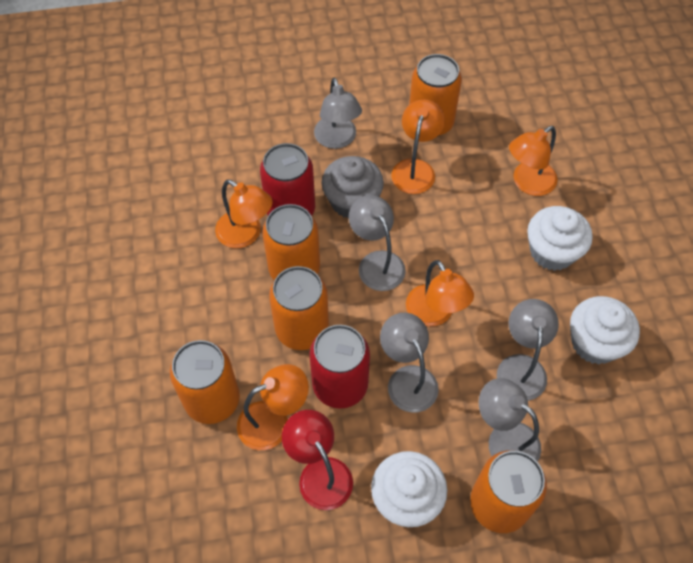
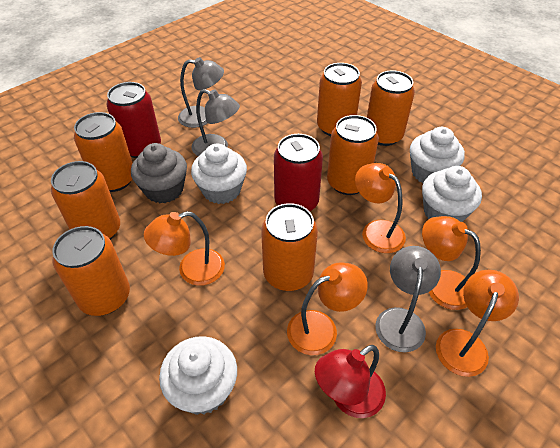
grey lamp: 5 -> 3
orange can: 5 -> 7
white cupcake: 3 -> 4

